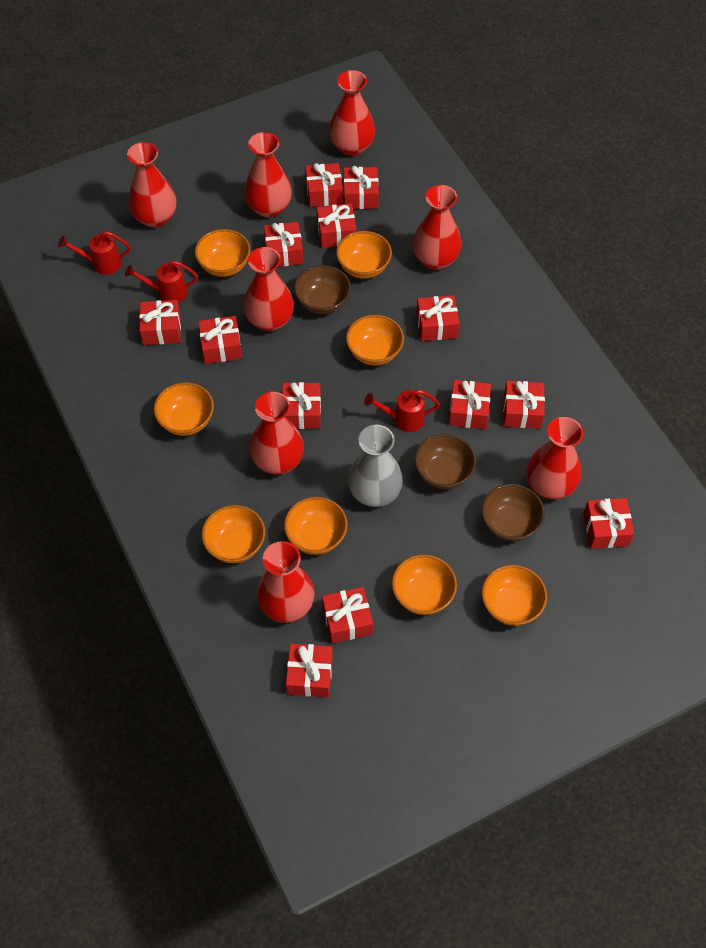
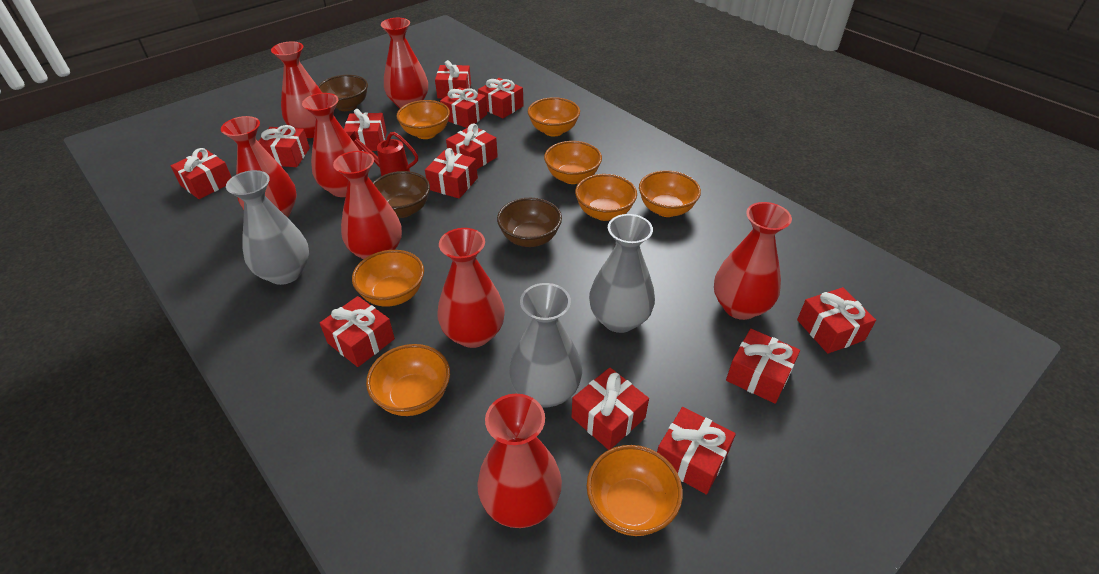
grey vase: 1 -> 3
red watering can: 3 -> 1

